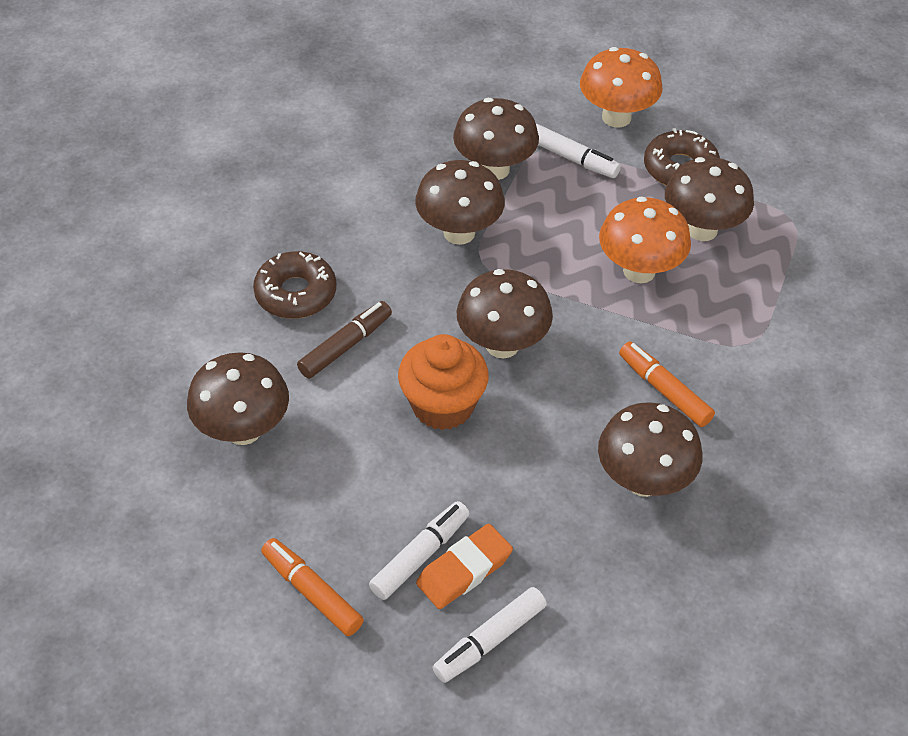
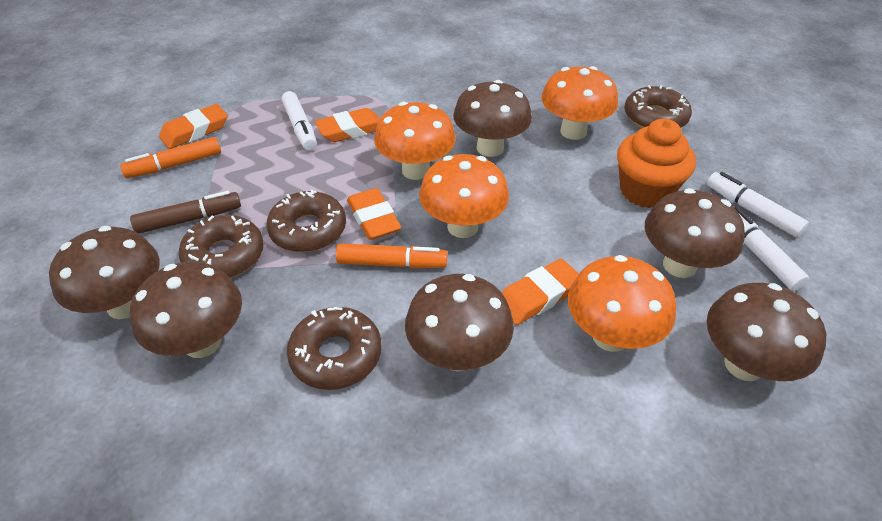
brown donut: 2 -> 4
orange eraser: 1 -> 4
orange mushroom: 2 -> 4

